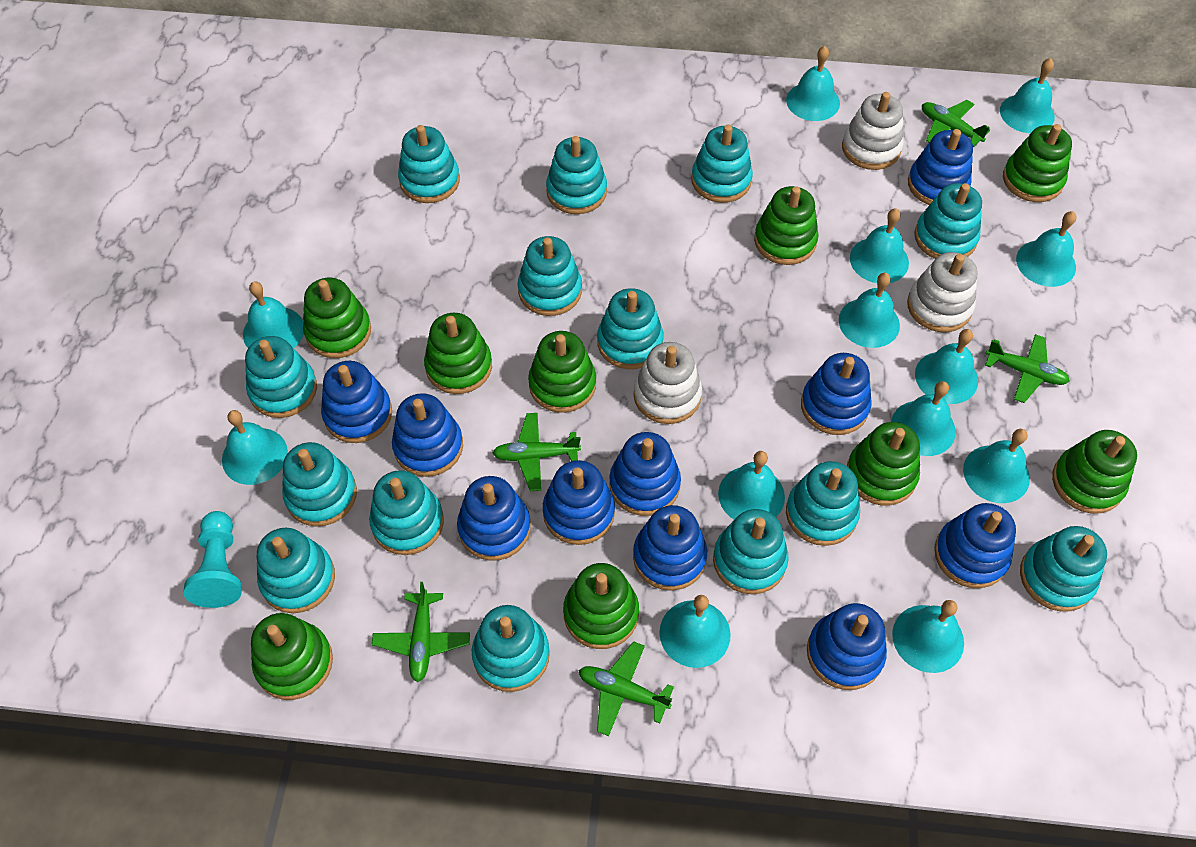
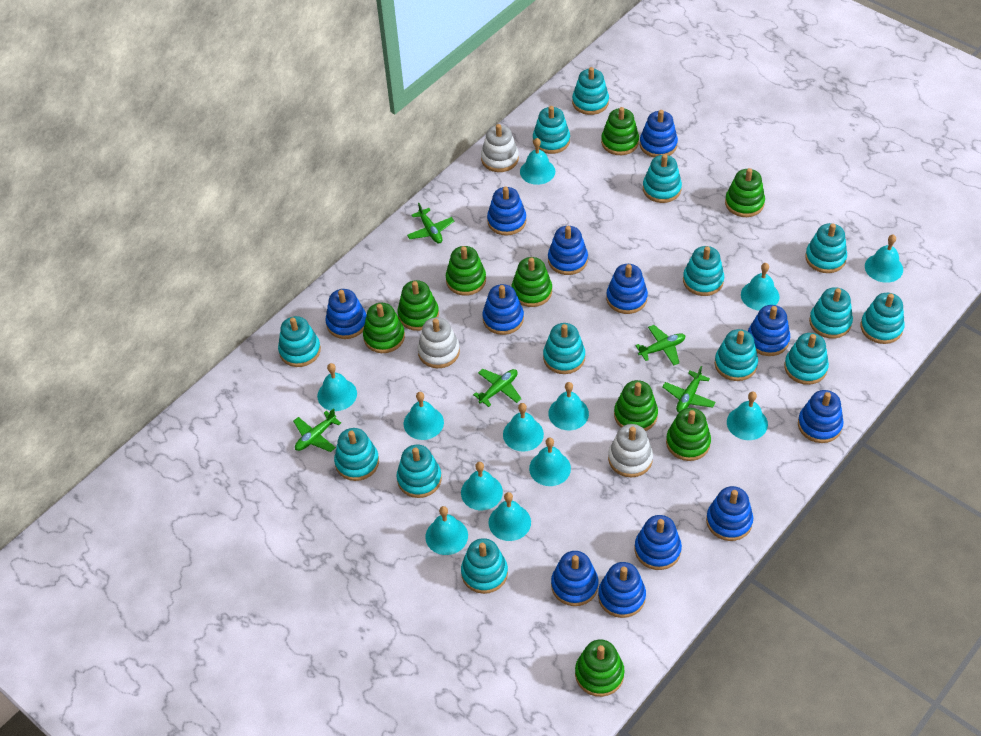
blue stacking toy: 10 -> 12
turquoise bell: 13 -> 12
turquoise pawn: 1 -> 0

